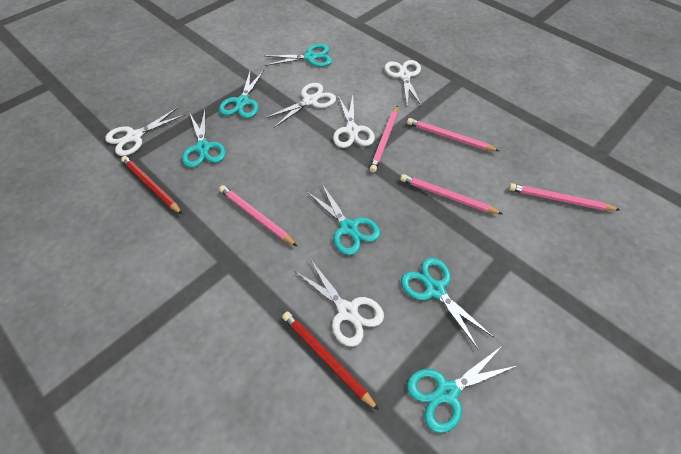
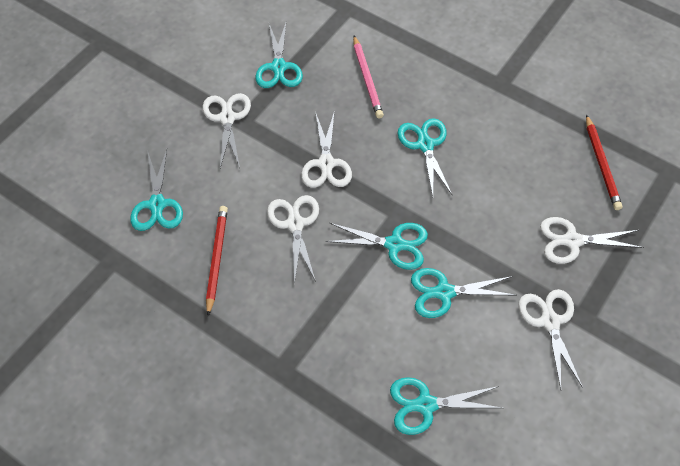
pink pencil: 5 -> 1

